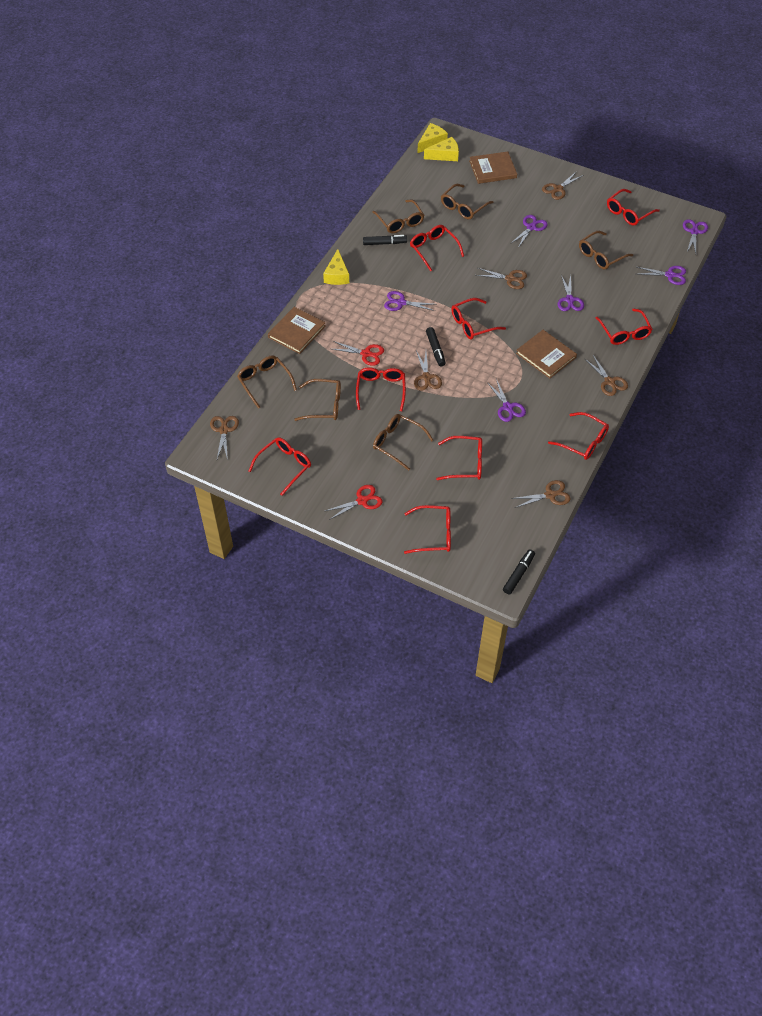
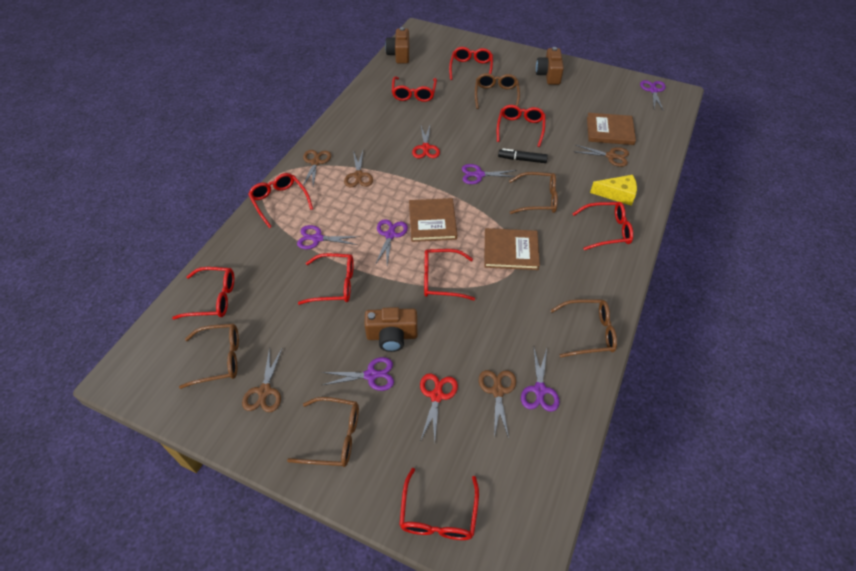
black marker: 3 -> 1
brown camera: 0 -> 3
brown glasses: 6 -> 5
brown scissors: 6 -> 5
yellow cheese: 3 -> 1

